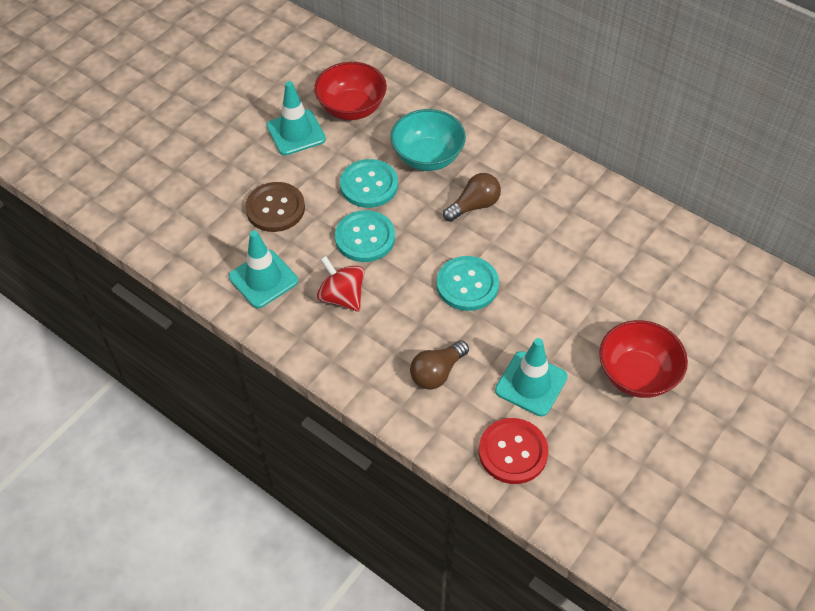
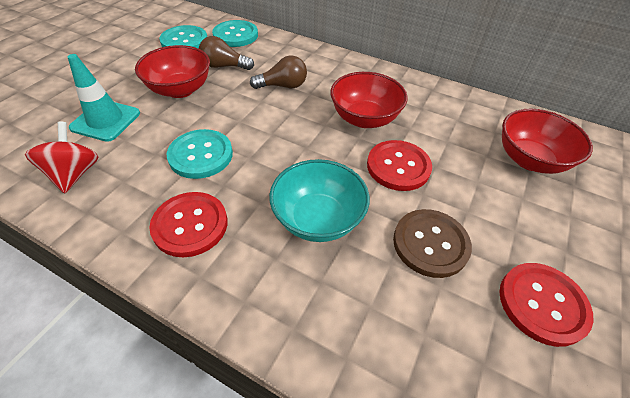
red bowl: 2 -> 3
red button: 1 -> 3
turquoise traffic cone: 3 -> 1

